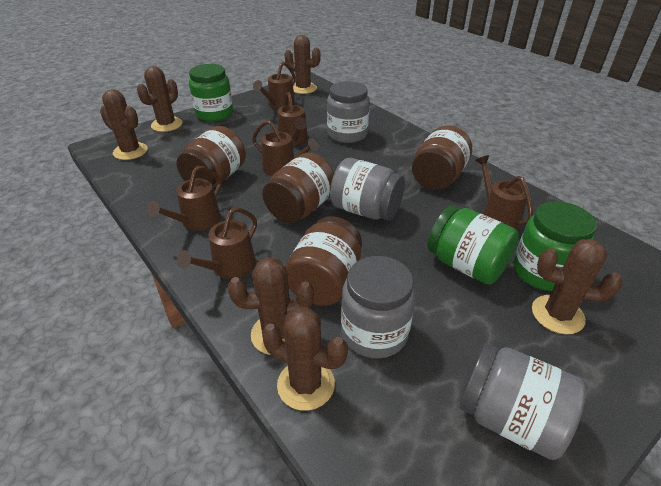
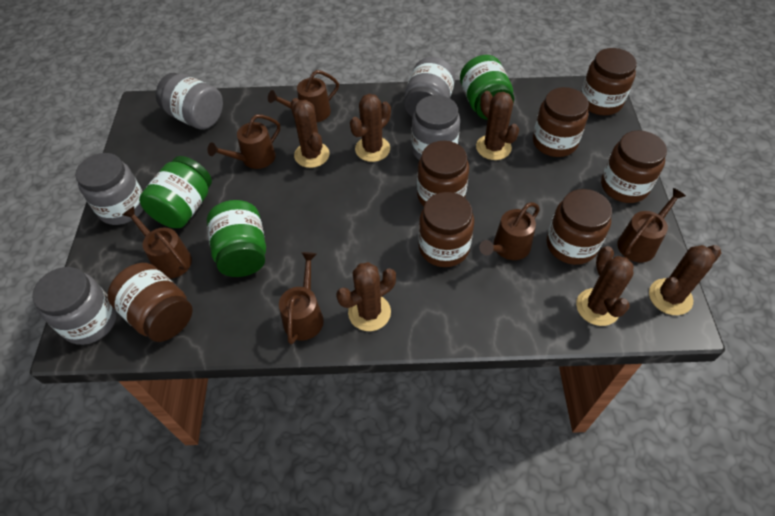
brown jar: 4 -> 7
grey jar: 4 -> 5

